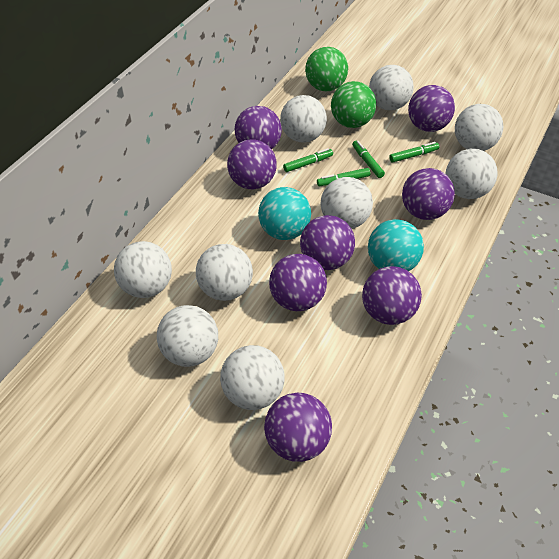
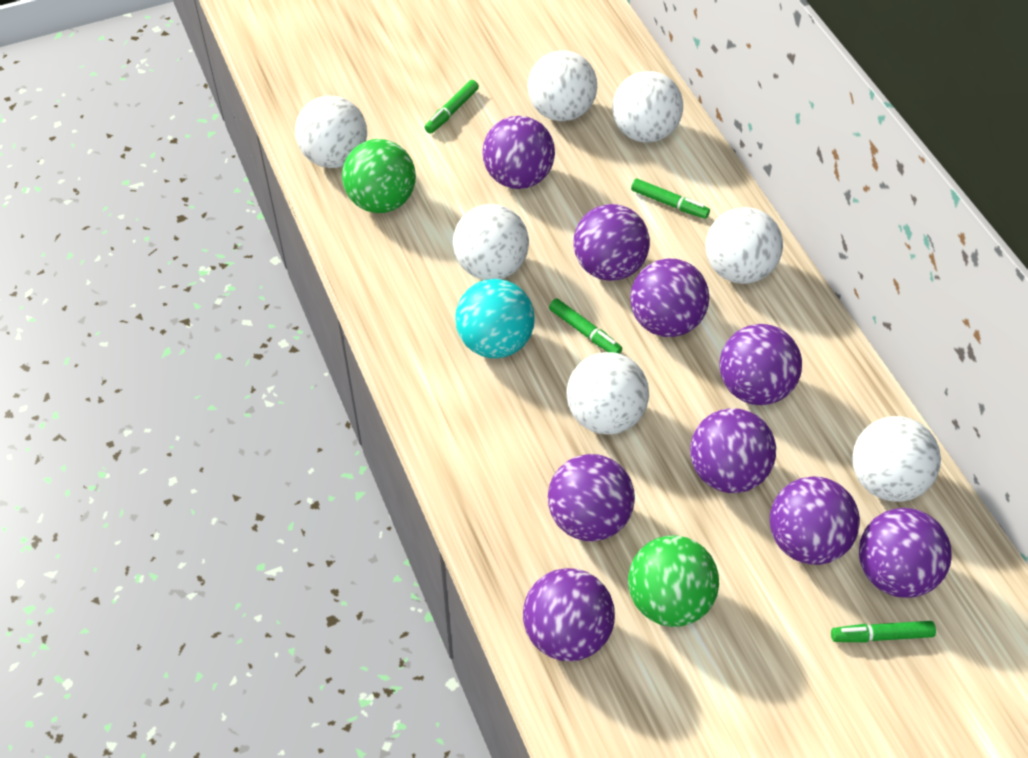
purple ball: 8 -> 9
turquoise ball: 2 -> 1
white ball: 9 -> 7

